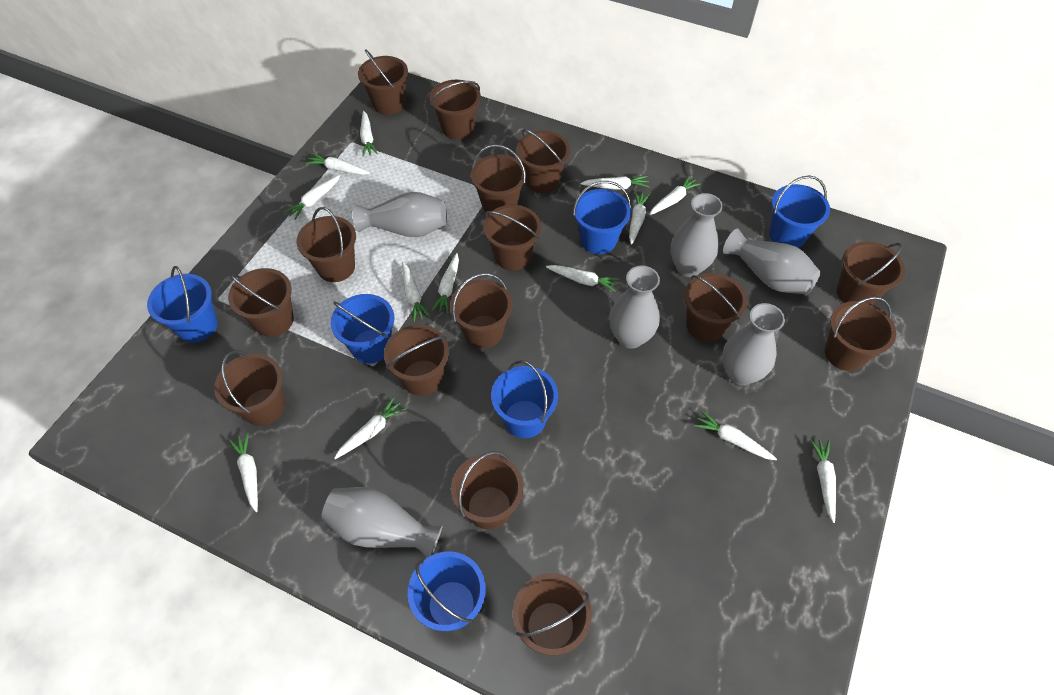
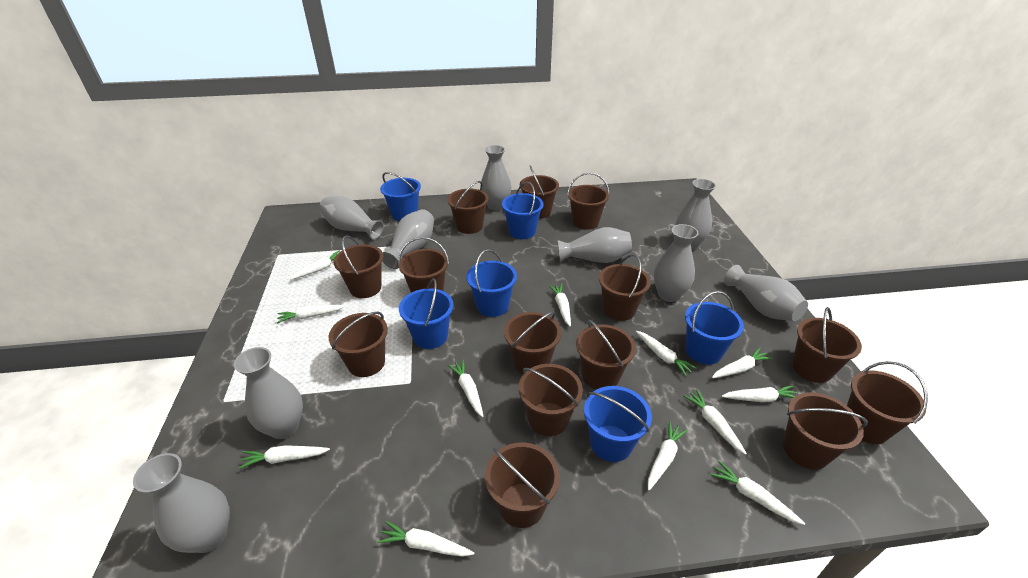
brown bucket: 15 -> 14
grey vase: 6 -> 9
white carrot: 13 -> 12

